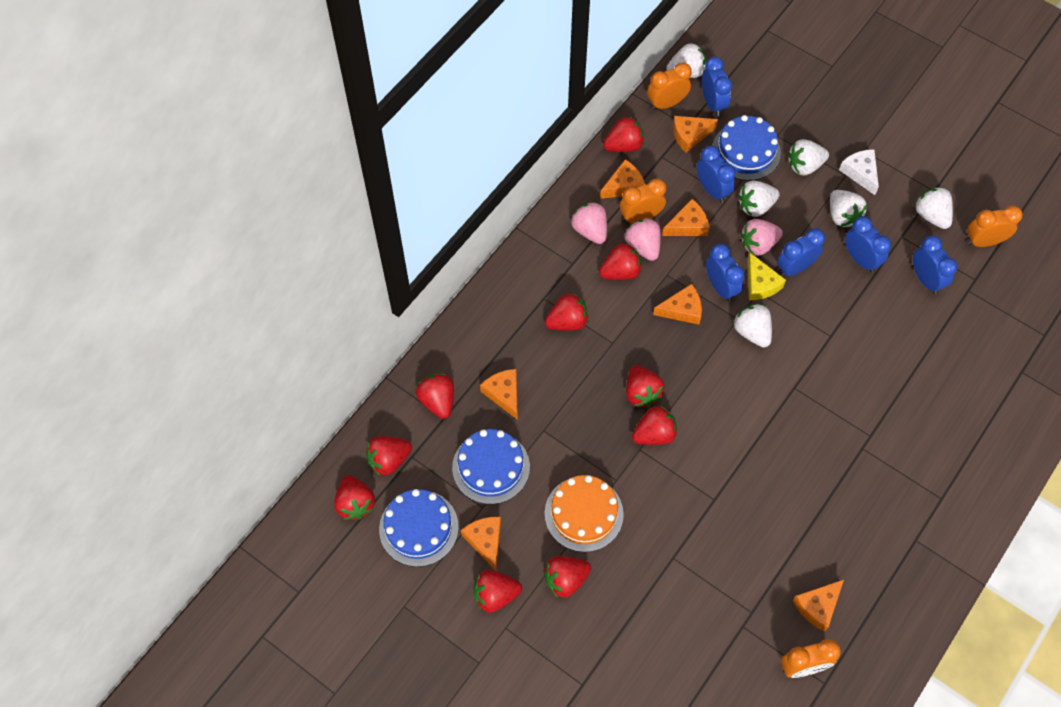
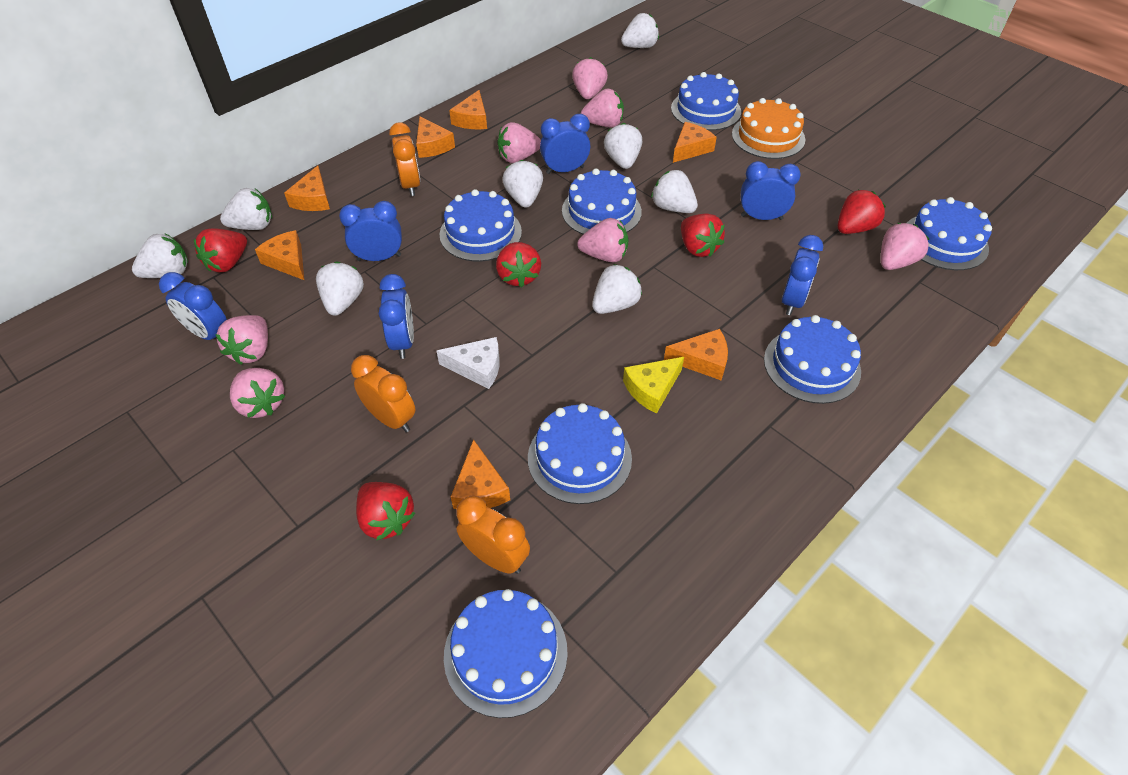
blue cake: 3 -> 7
orange clock: 4 -> 3
pink strawberry: 3 -> 7
red strawberry: 10 -> 5
white strawberry: 6 -> 8

